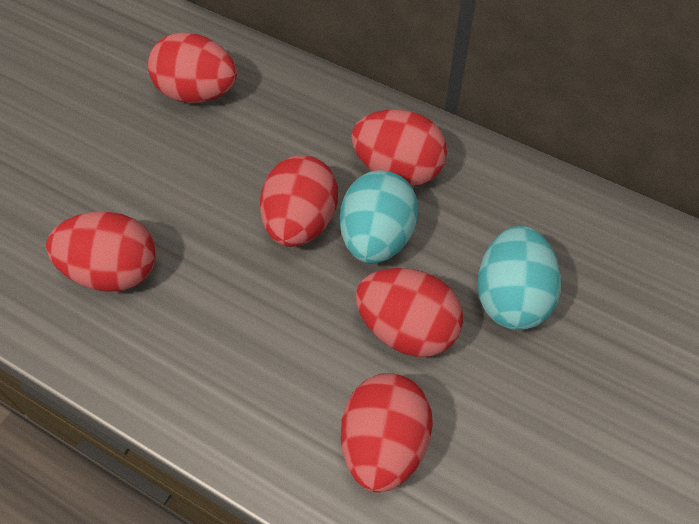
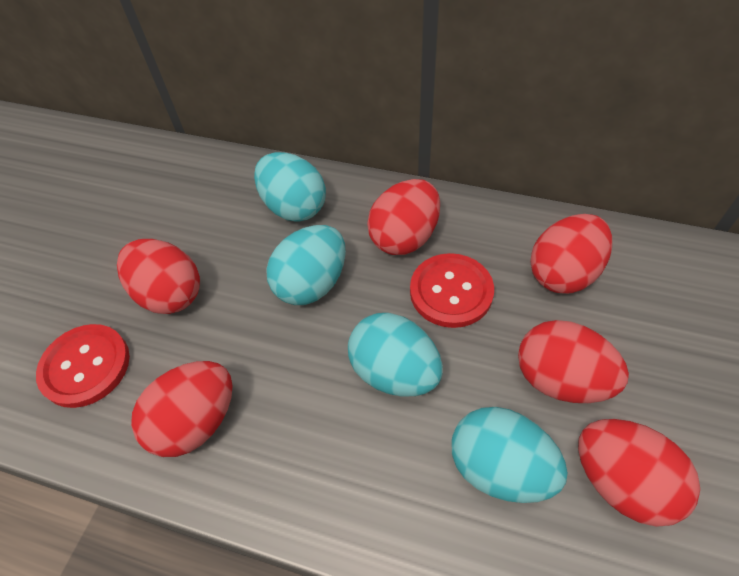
red button: 0 -> 2
turquoise egg: 2 -> 4

